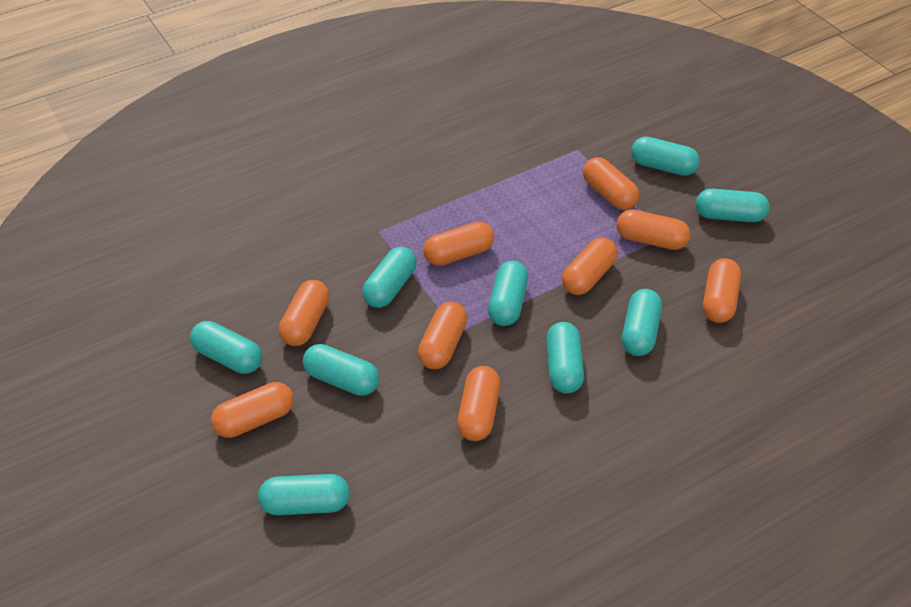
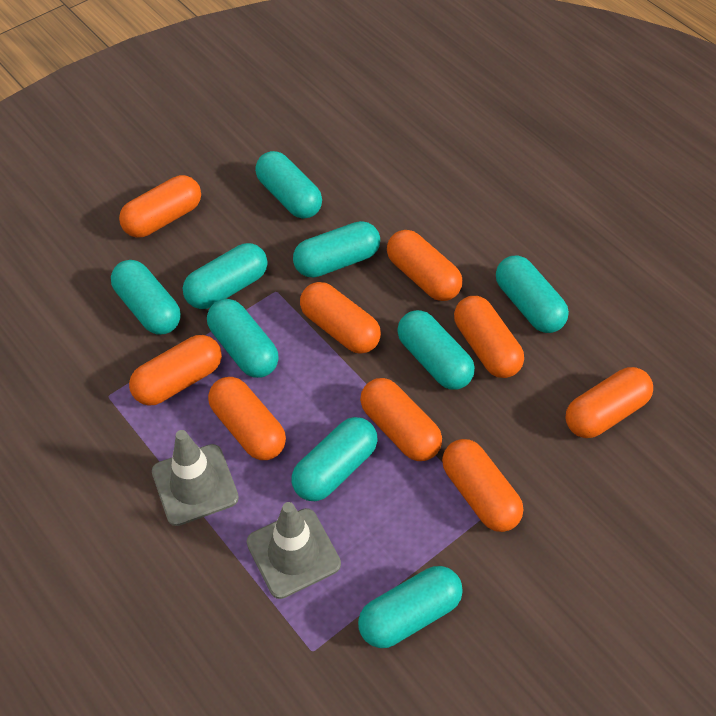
grey traffic cone: 0 -> 2

